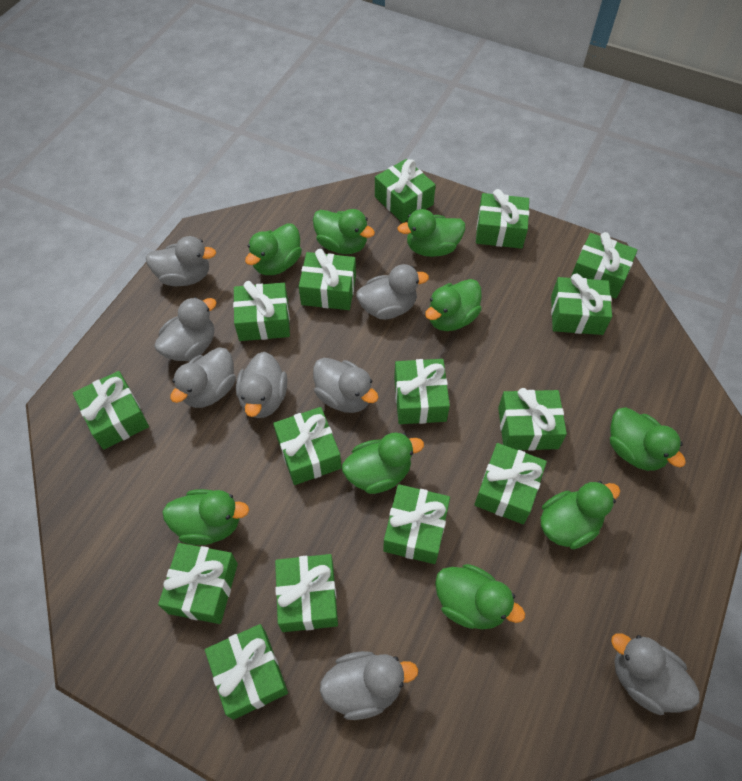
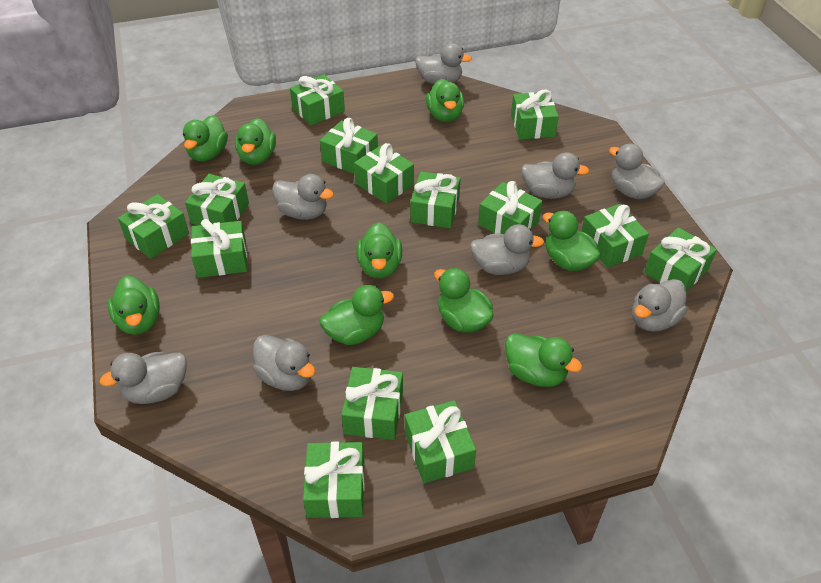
green gift: 15 -> 14

